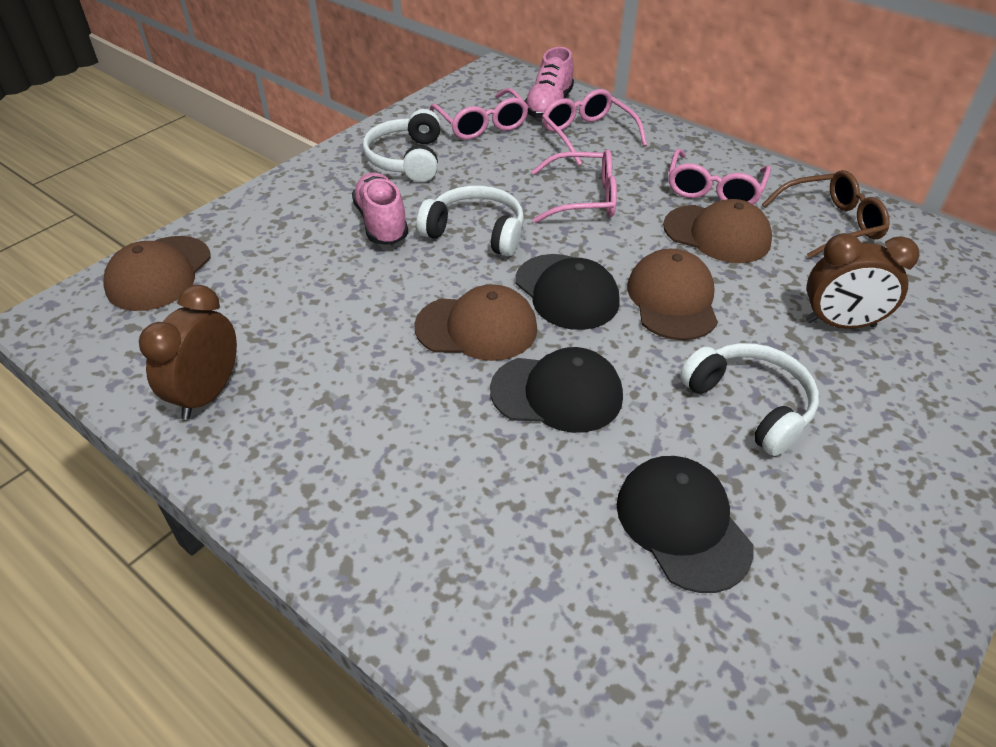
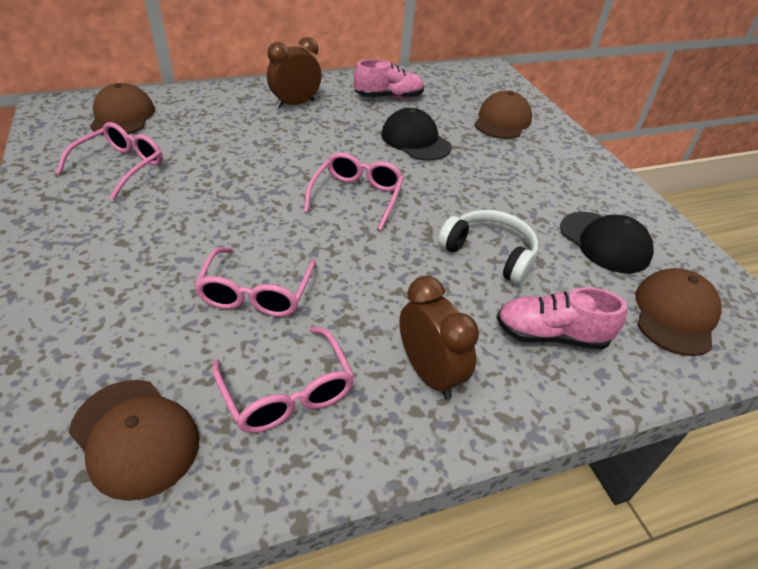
black cap: 3 -> 2
brown glasses: 1 -> 0
white headphones: 3 -> 1

